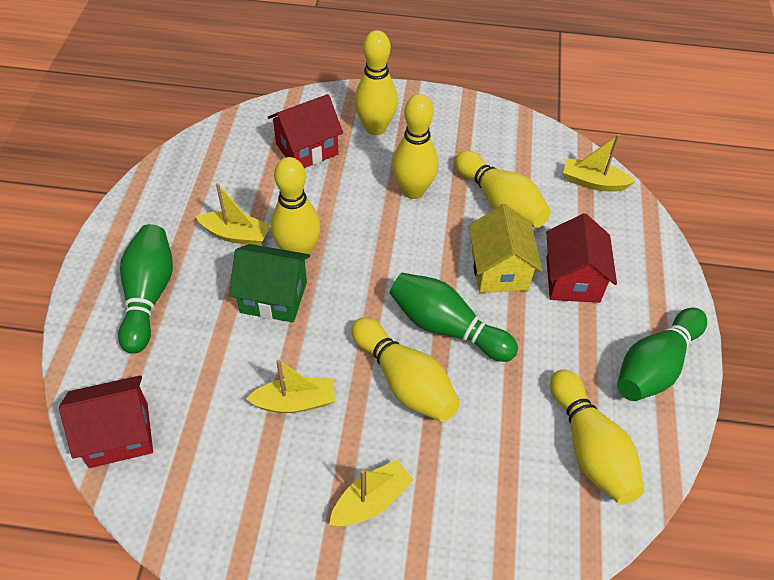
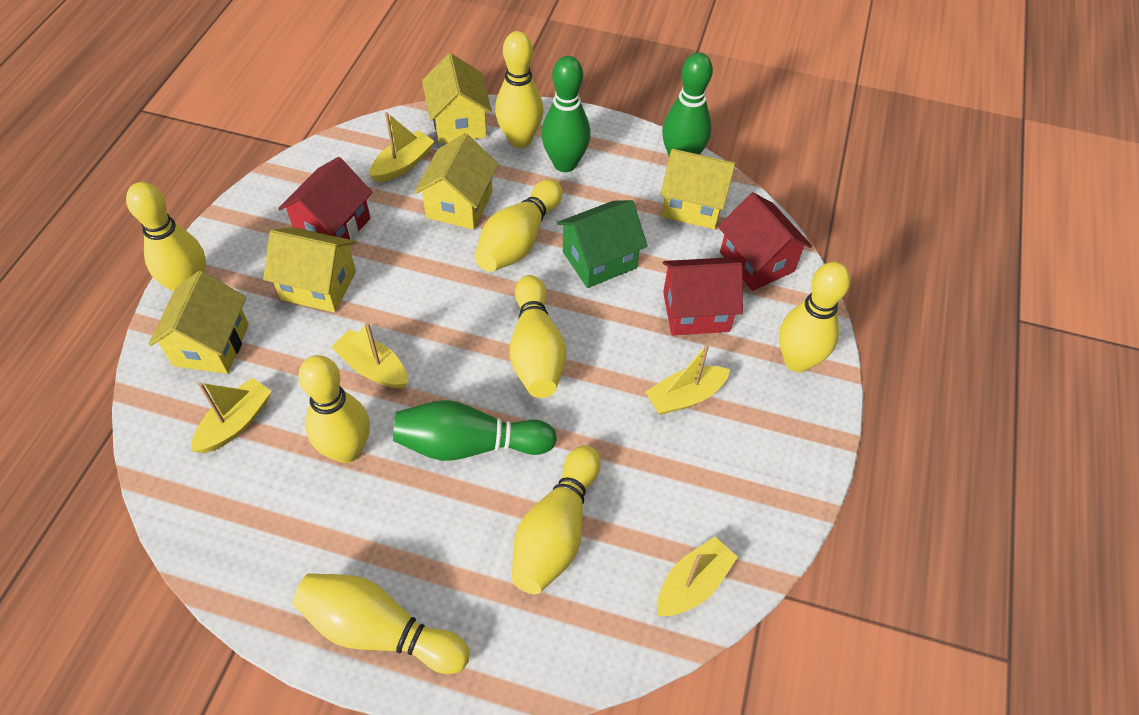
yellow boat: 4 -> 5
yellow bowling pin: 6 -> 8
yellow house: 1 -> 5

